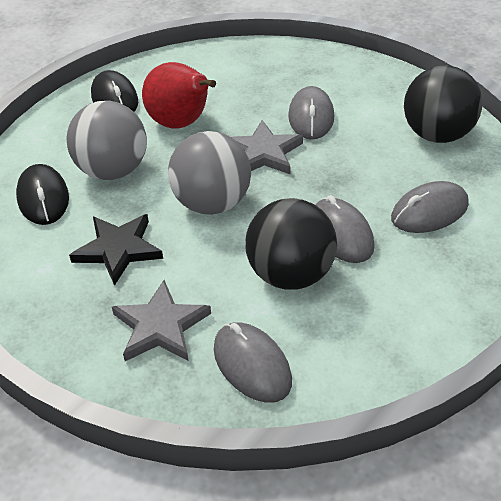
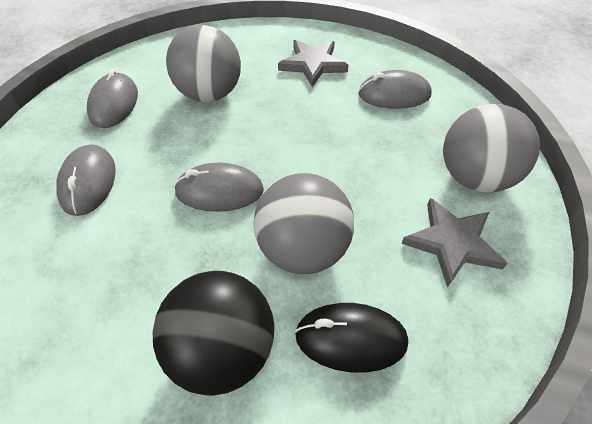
black ball: 2 -> 1
black mouse: 2 -> 1
black star: 1 -> 0
grey ball: 2 -> 3
red pear: 1 -> 0

